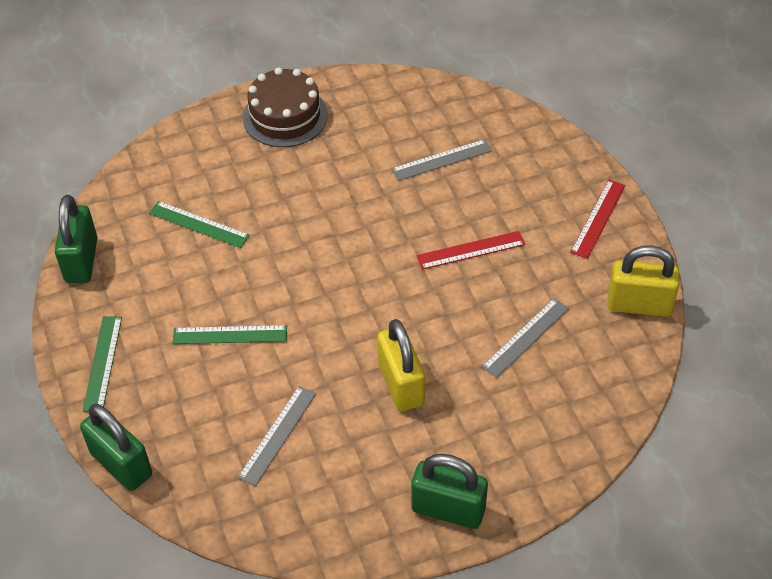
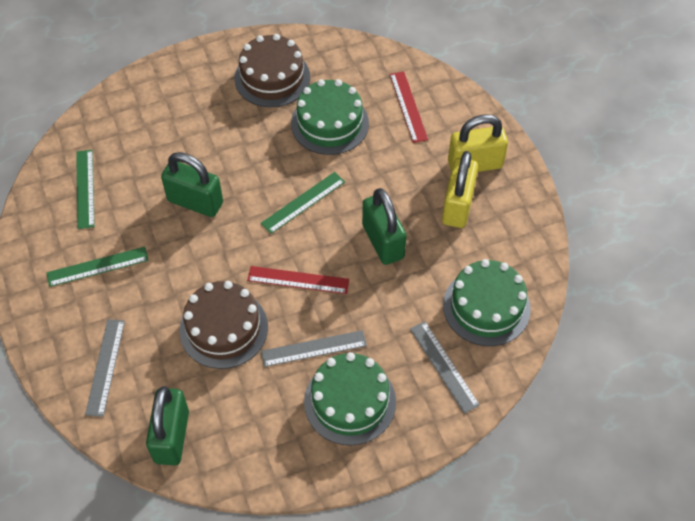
brown cake: 1 -> 2
green cake: 0 -> 3

